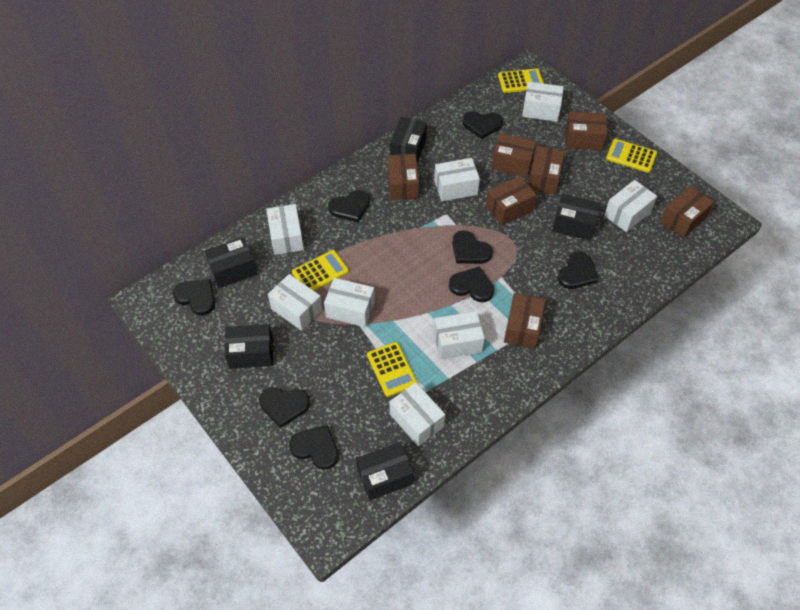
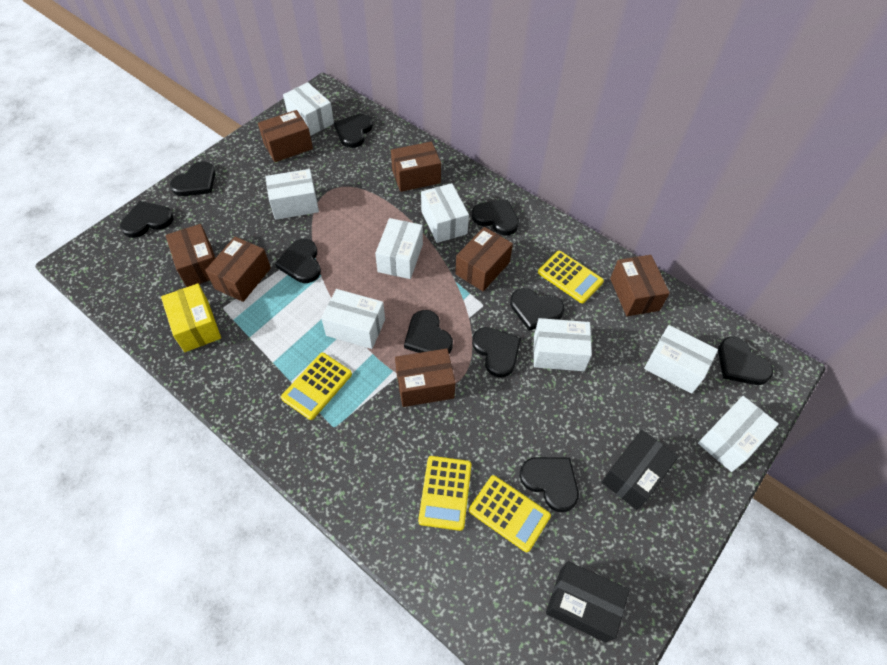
black box: 5 -> 2
black heart: 8 -> 10
yellow box: 0 -> 1

